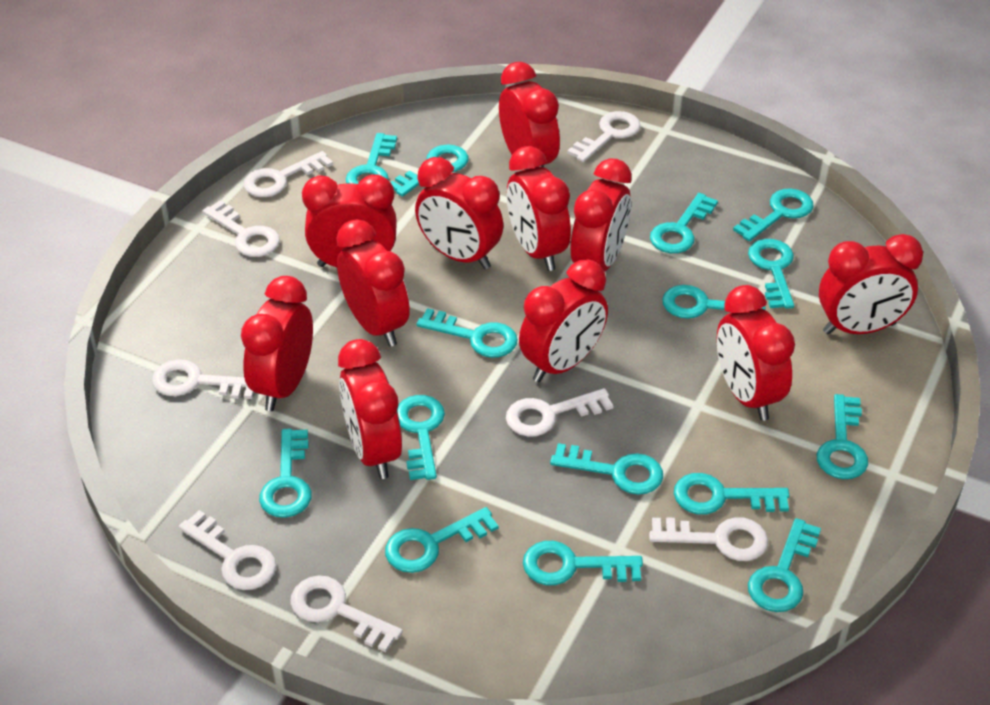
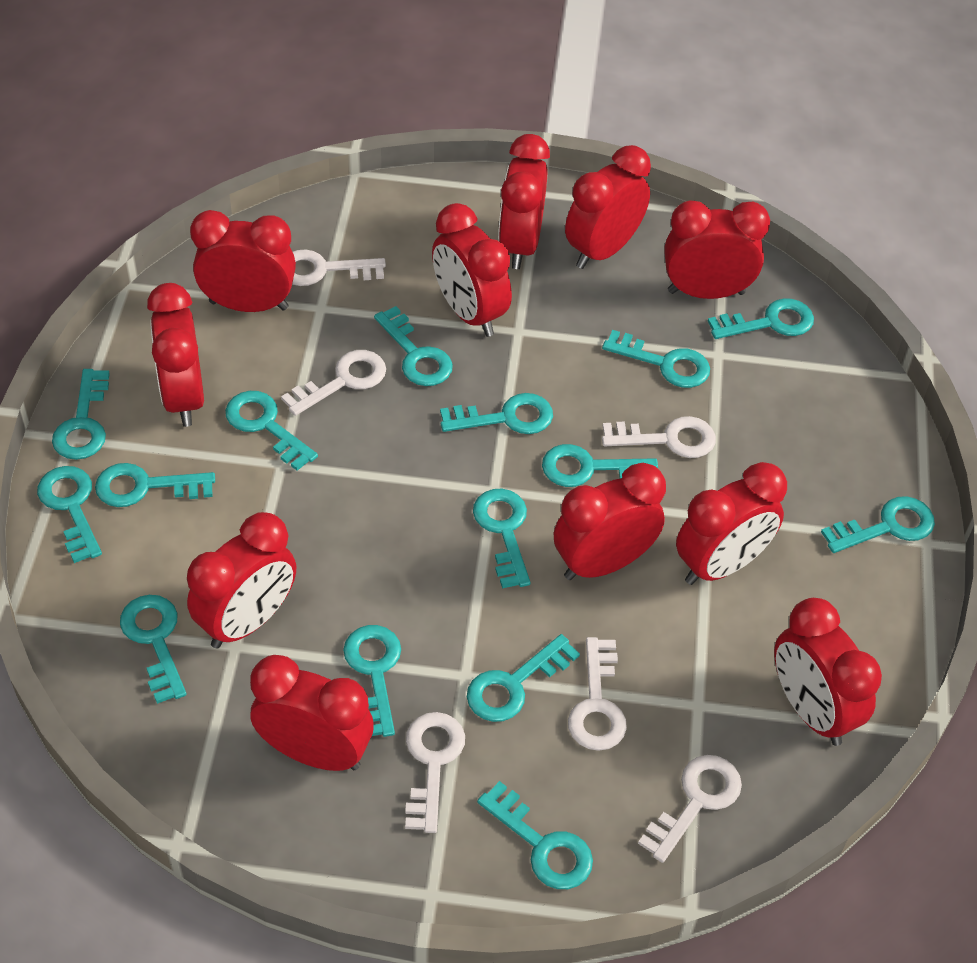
white key: 8 -> 6

